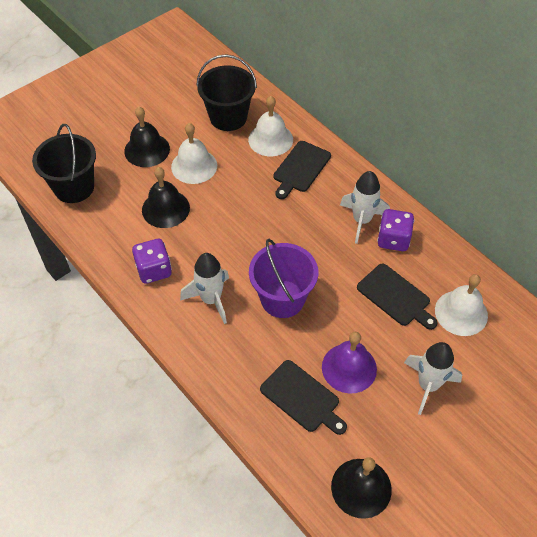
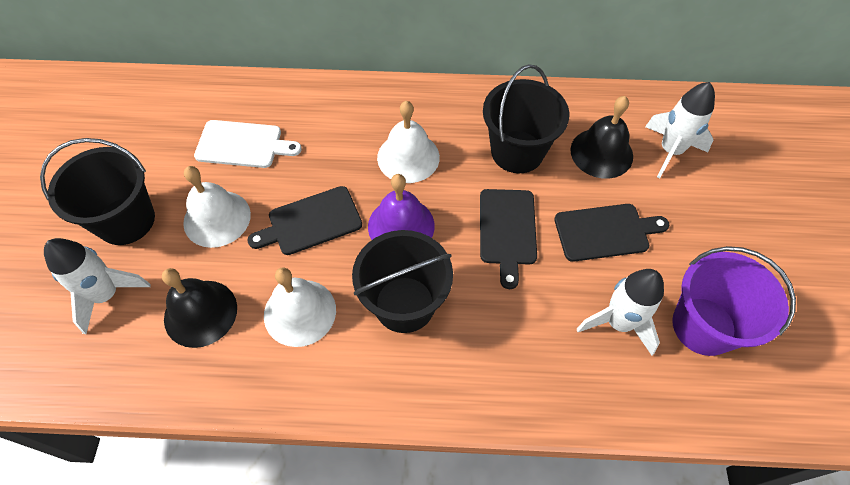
black bell: 3 -> 2
black bucket: 2 -> 3
purple dice: 2 -> 0
white cutting board: 0 -> 1

